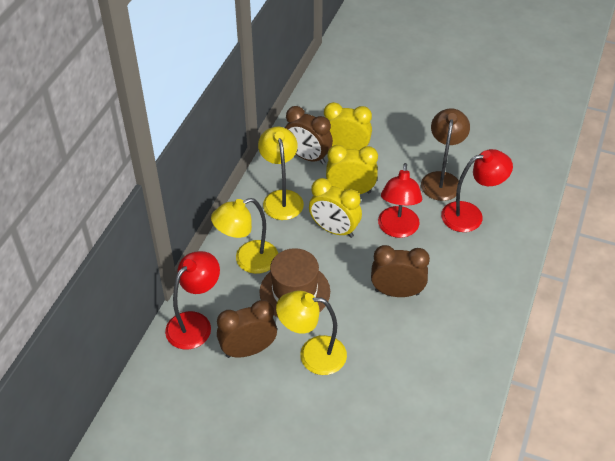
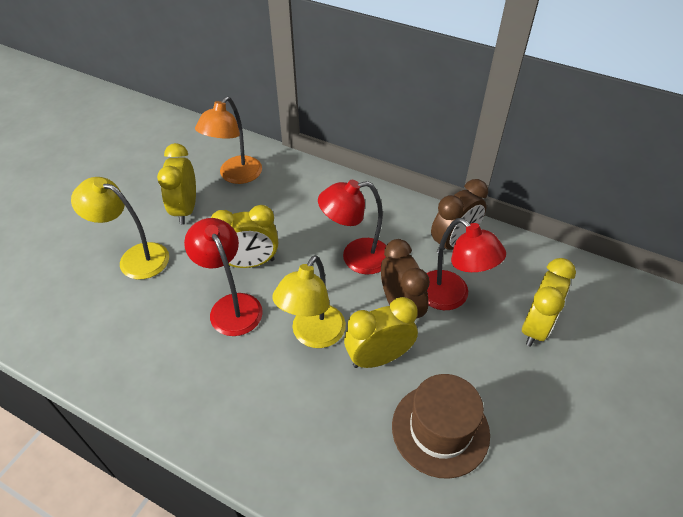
brown clock: 3 -> 2
brown lamp: 1 -> 0
orange lamp: 0 -> 1
yellow clock: 3 -> 4
yellow lamp: 3 -> 2

